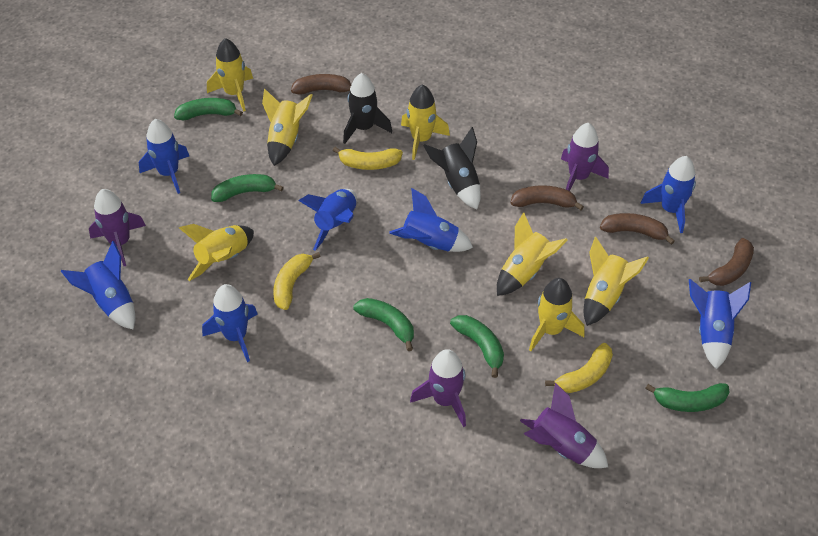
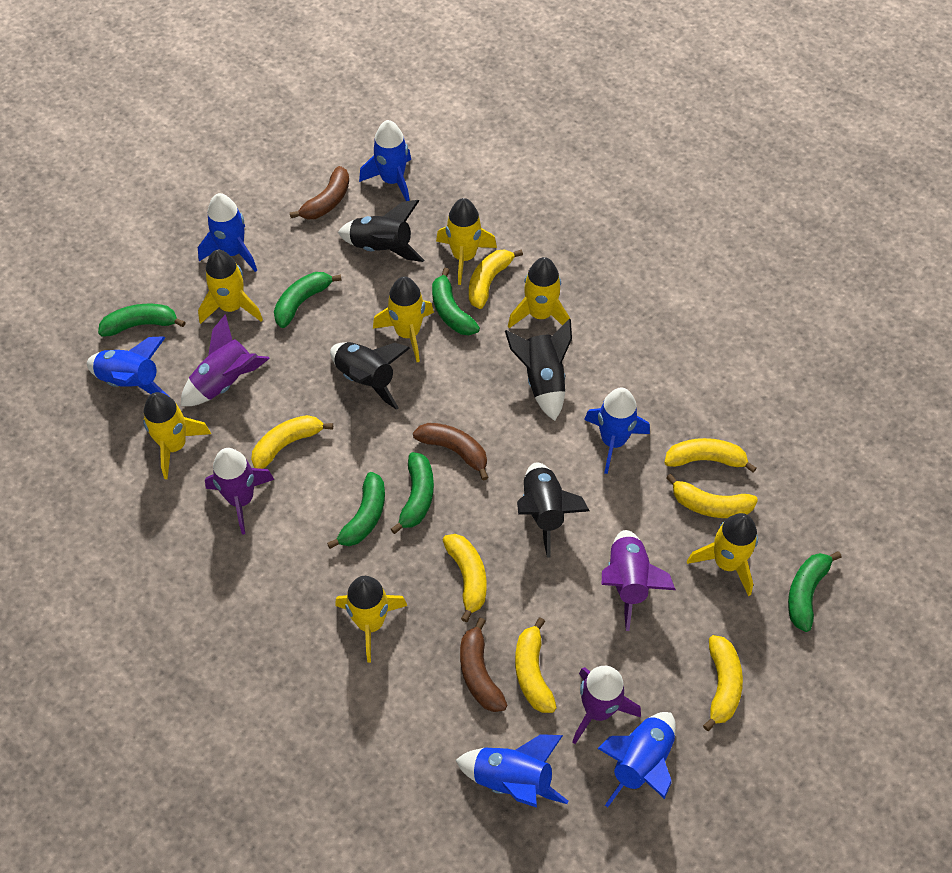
black rocket: 2 -> 4
blue rocket: 7 -> 6
brown banana: 4 -> 3
green banana: 5 -> 6
yellow banana: 3 -> 7

